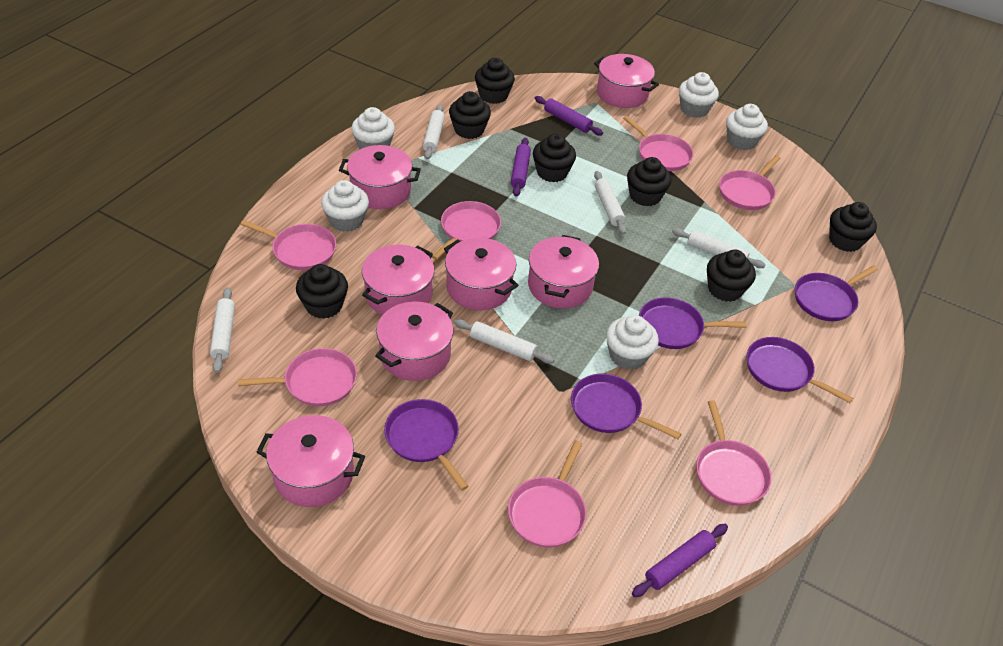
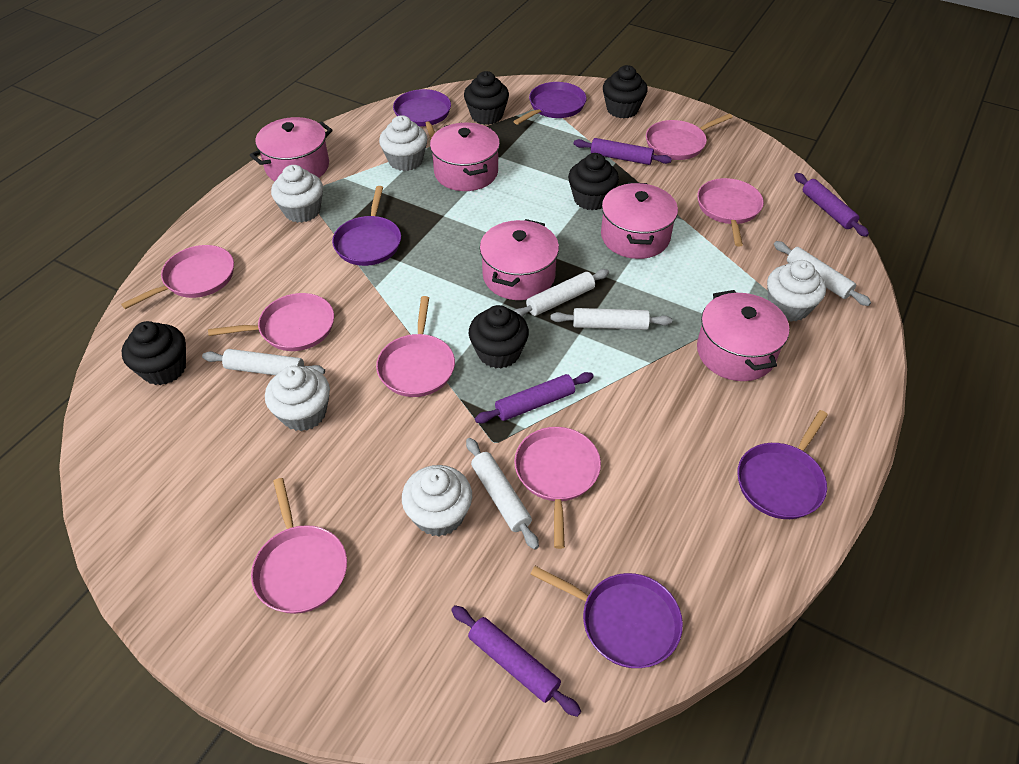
black cupcake: 7 -> 5
pink pot: 7 -> 5
purple rolling pin: 3 -> 4

